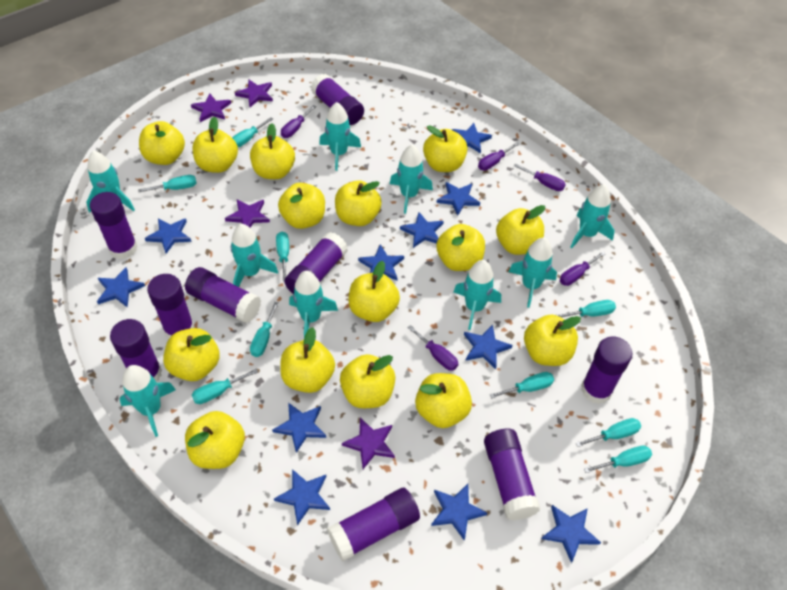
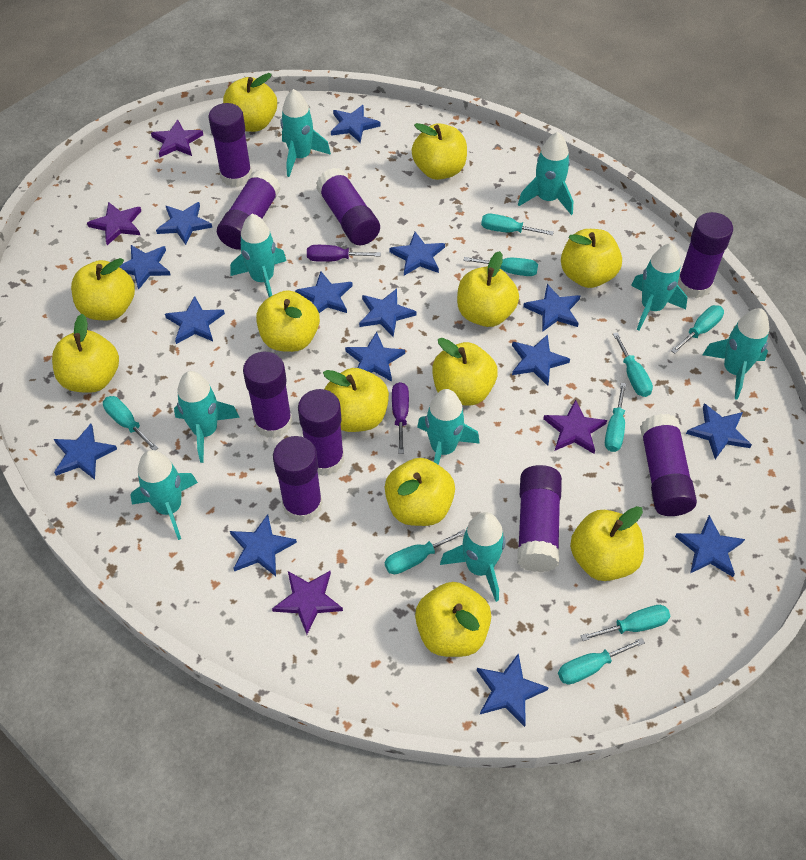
blue star: 11 -> 15
purple screwdriver: 5 -> 2
yellow apple: 15 -> 12

